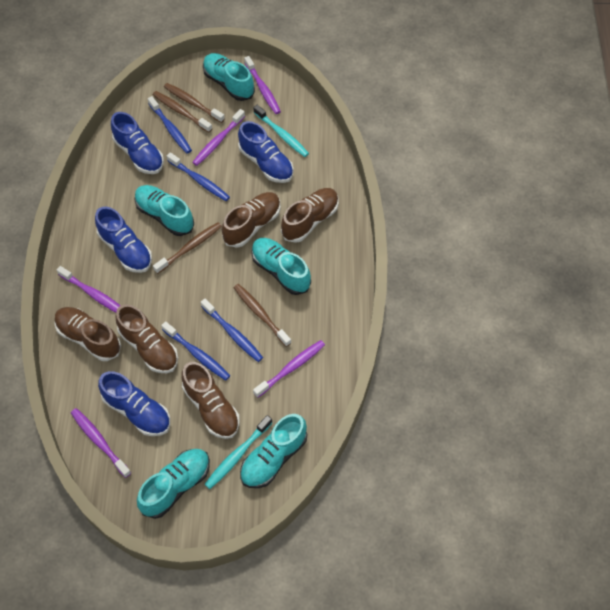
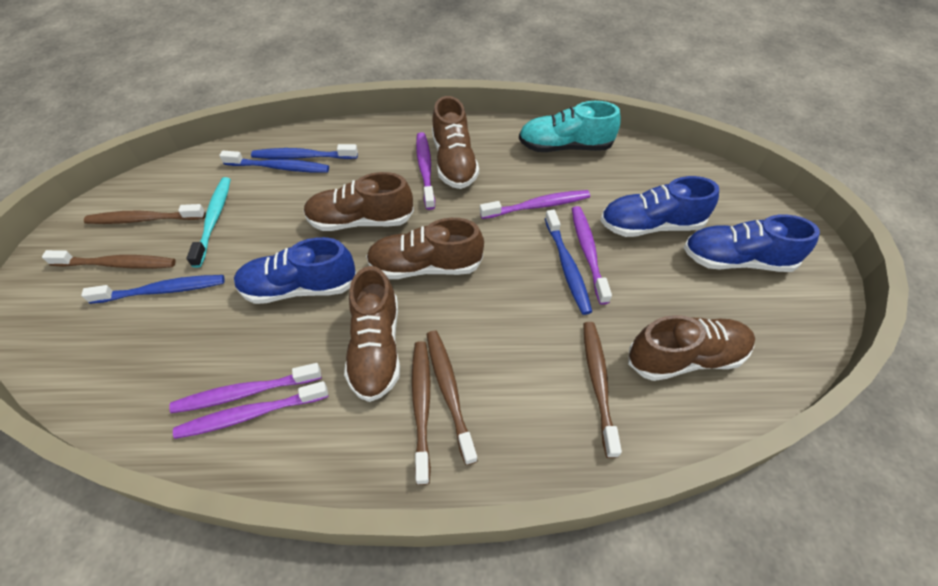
blue shoe: 4 -> 3
brown toothbrush: 4 -> 5
turquoise shoe: 5 -> 1
turquoise toothbrush: 2 -> 1

